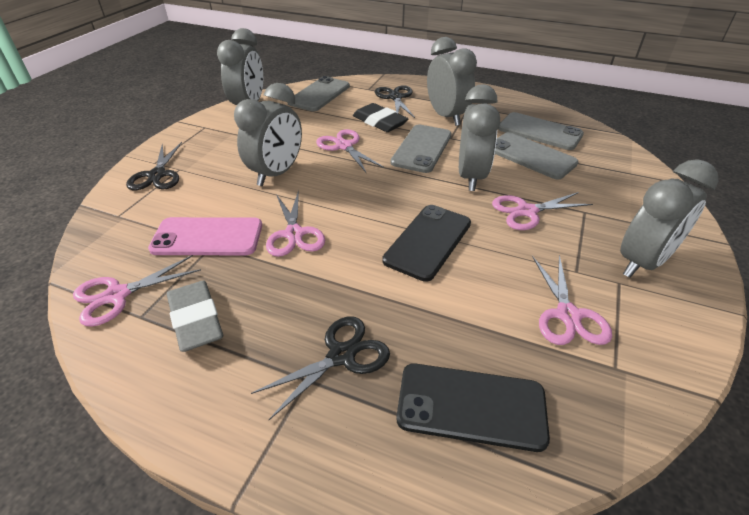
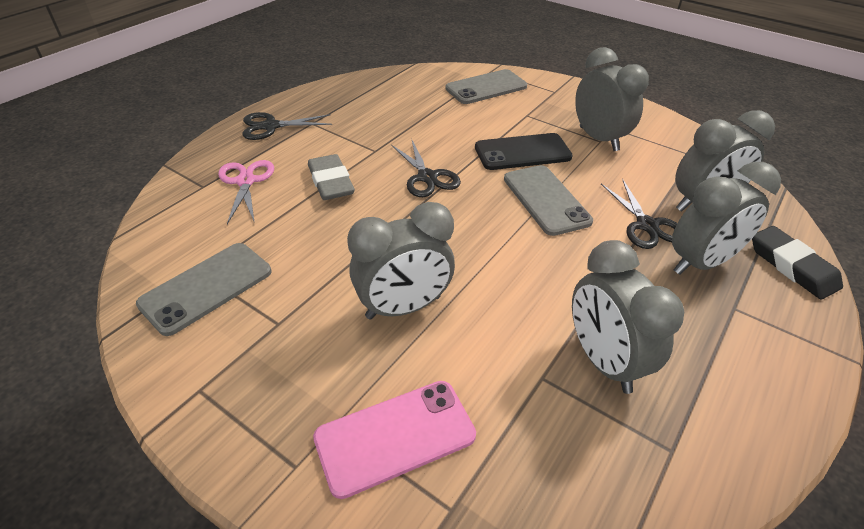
black phone: 2 -> 1
grey phone: 4 -> 3
pink scissors: 5 -> 1

